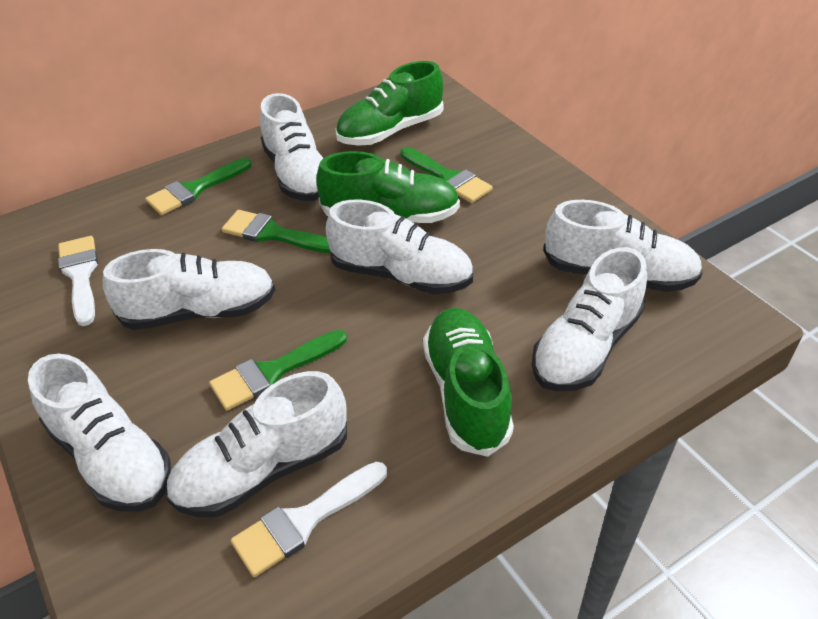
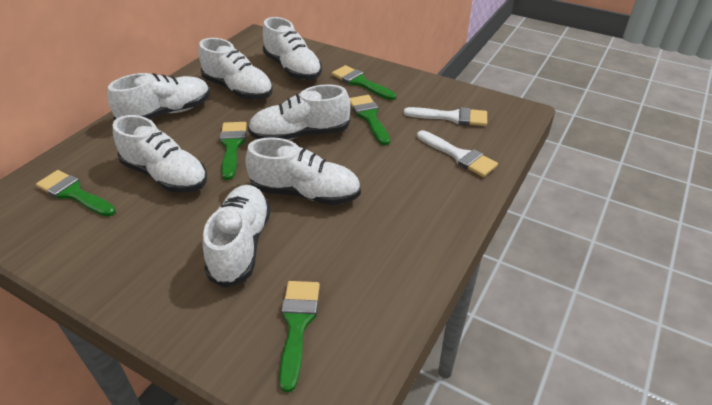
green brush: 4 -> 5
green shoe: 3 -> 0

